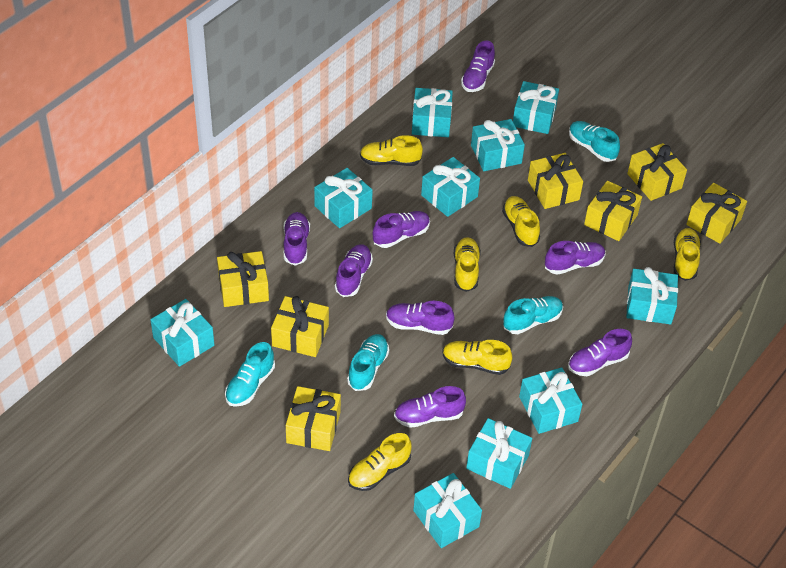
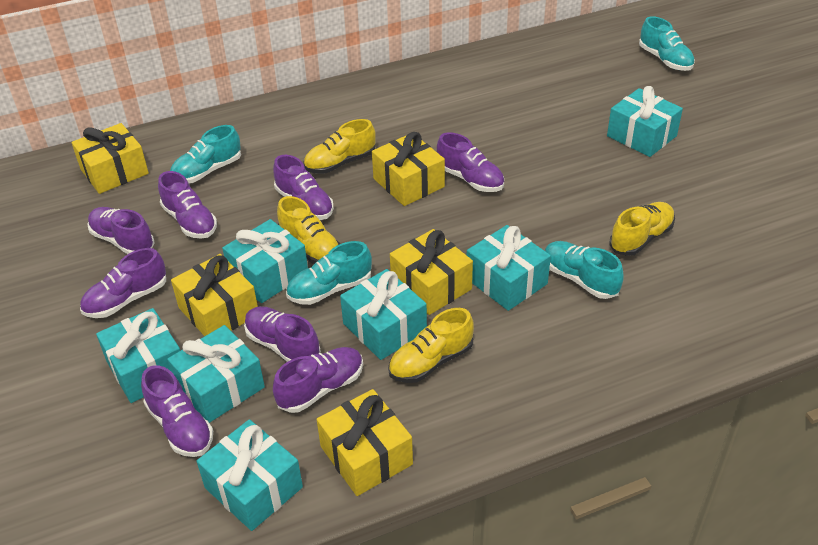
turquoise gift: 10 -> 7
yellow gift: 7 -> 5
yellow shoe: 6 -> 4

